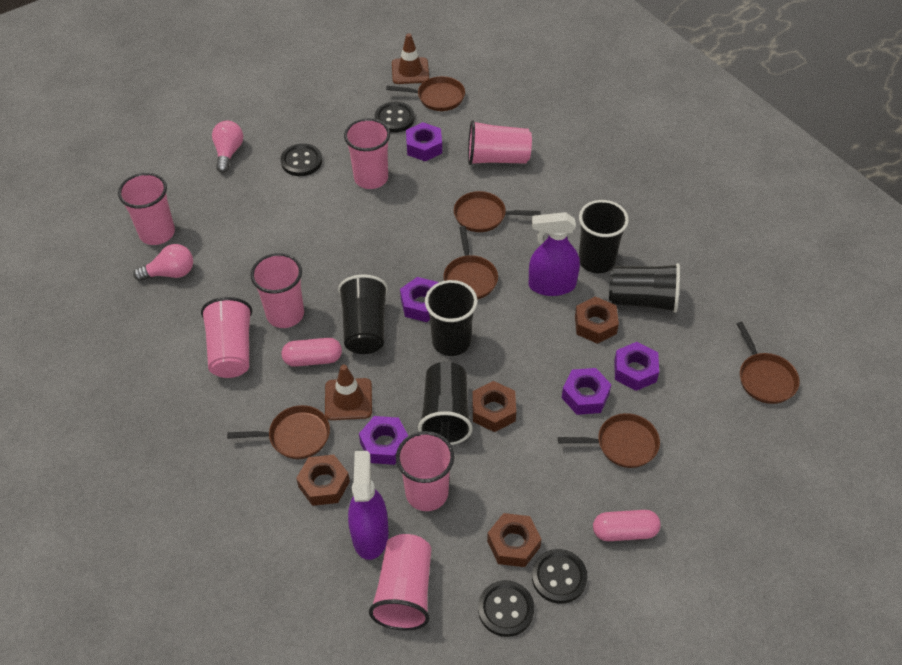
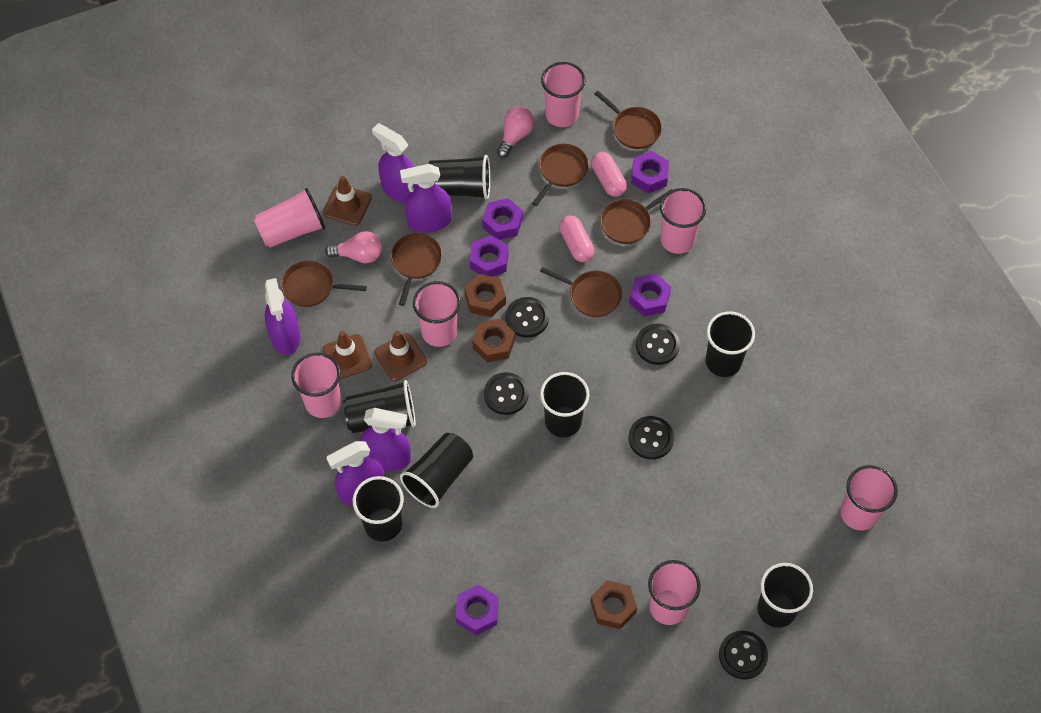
black button: 4 -> 5
black cup: 5 -> 7
brown nut: 4 -> 3
brown traffic cone: 2 -> 3
purple spray bottle: 2 -> 5

